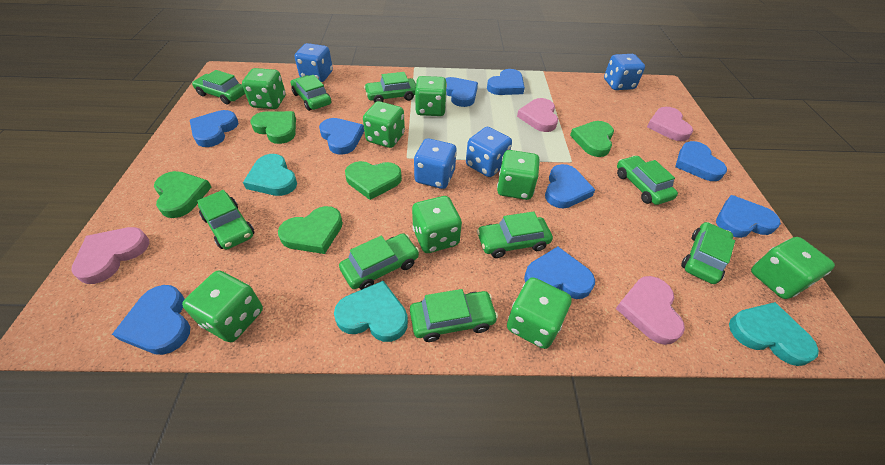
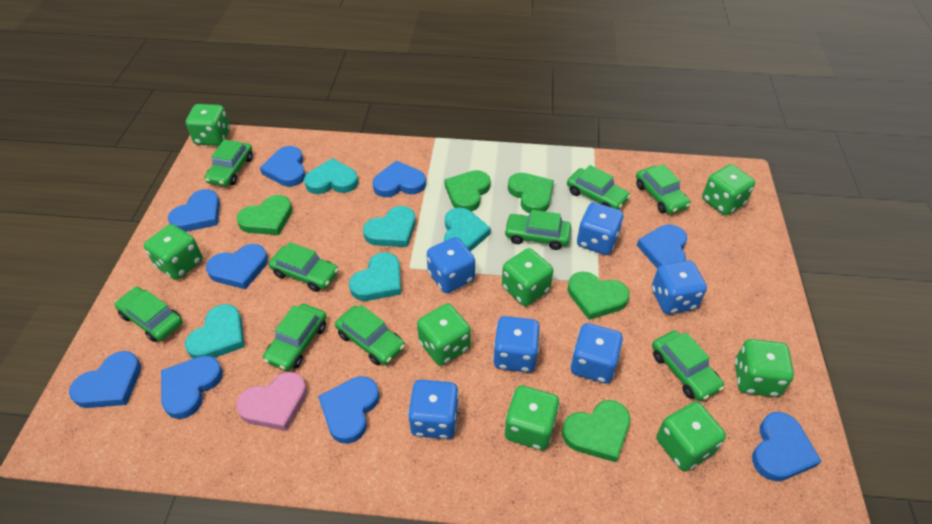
blue dice: 4 -> 6
pink heart: 4 -> 1
turquoise heart: 3 -> 5

